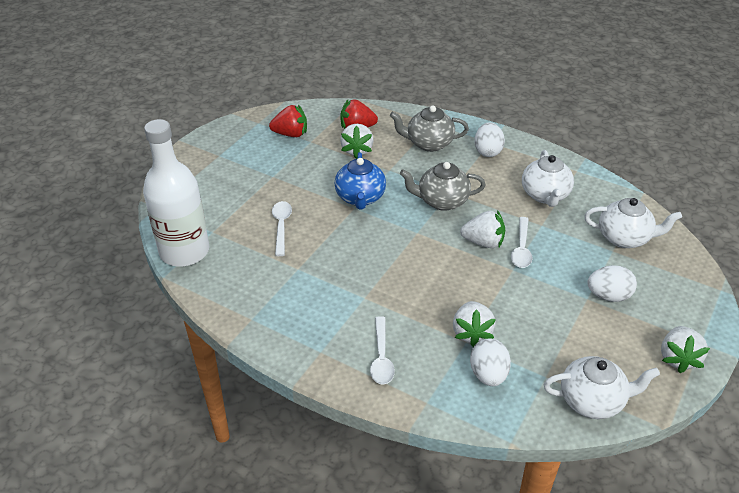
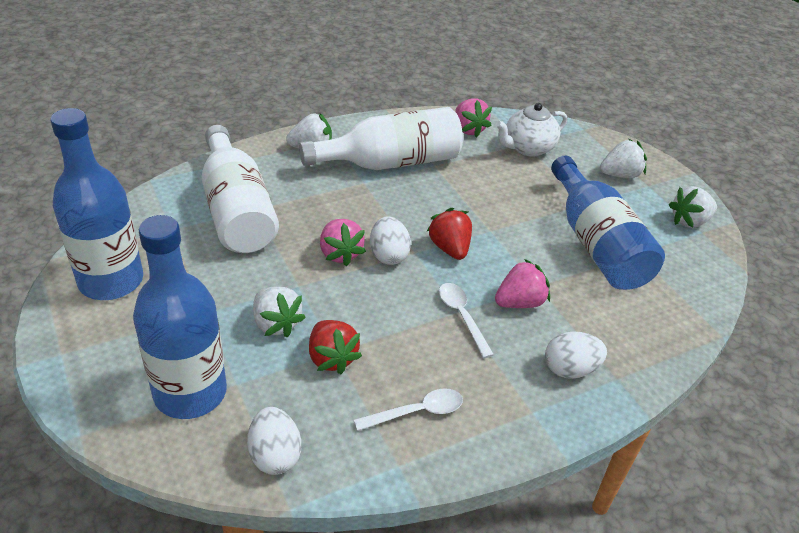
blue bottle: 0 -> 3
blue teapot: 1 -> 0
grey teapot: 2 -> 0
pink strawberry: 0 -> 3
white bottle: 1 -> 2
white spoon: 3 -> 2
white teapot: 3 -> 1

